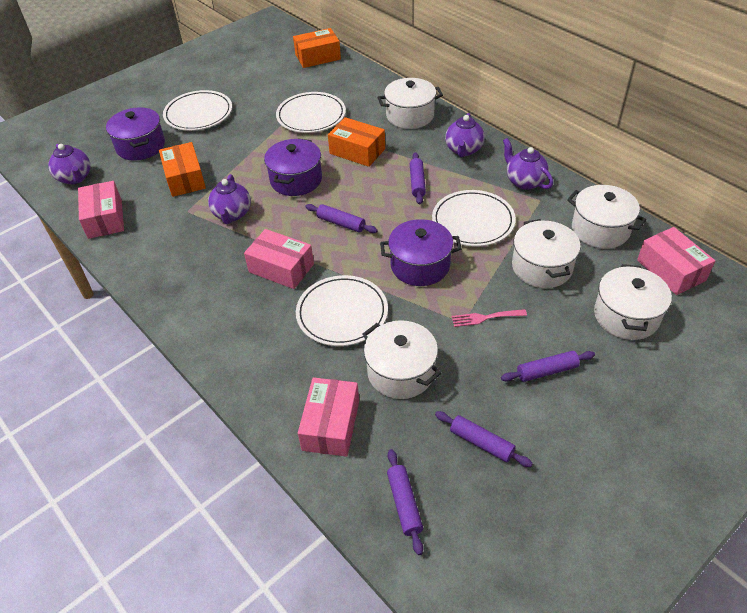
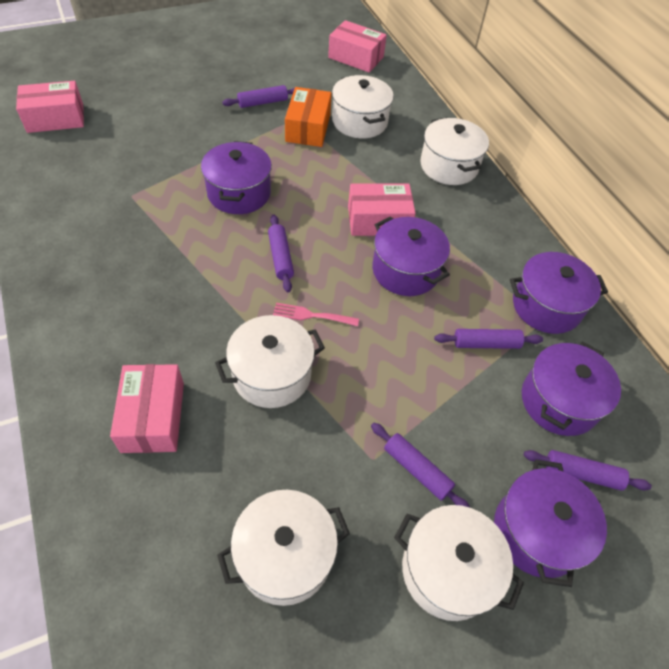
orange box: 3 -> 1
purple pot: 3 -> 5
purple teapot: 4 -> 0
white plate: 4 -> 0

